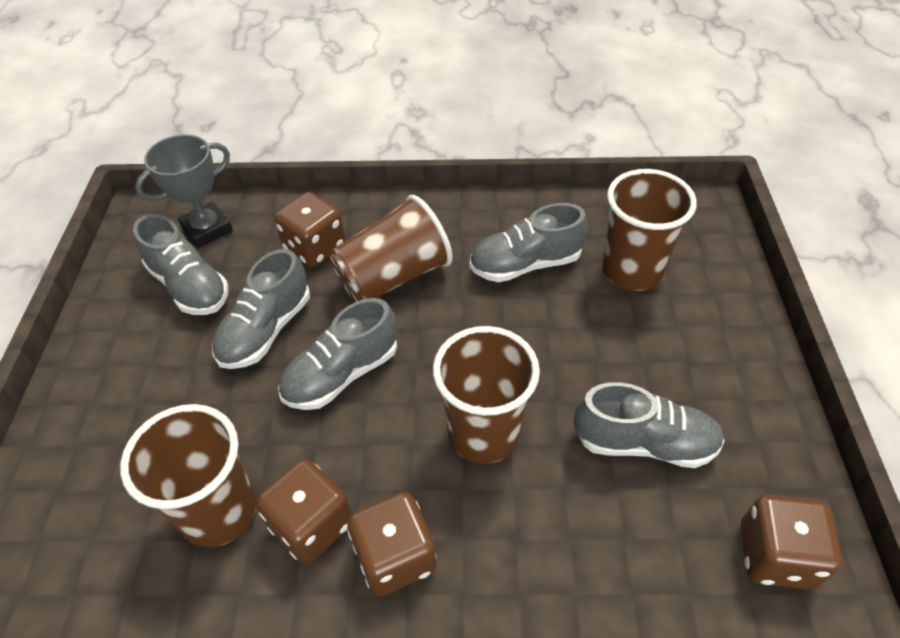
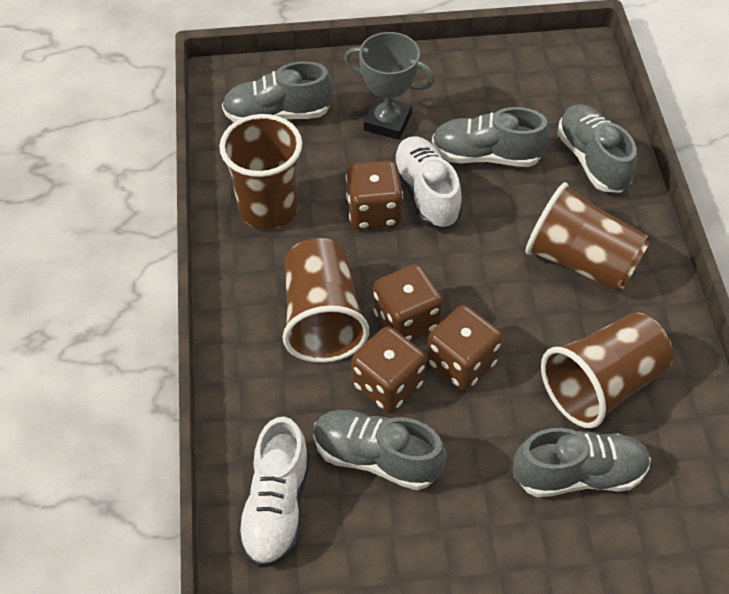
white shoe: 0 -> 2

